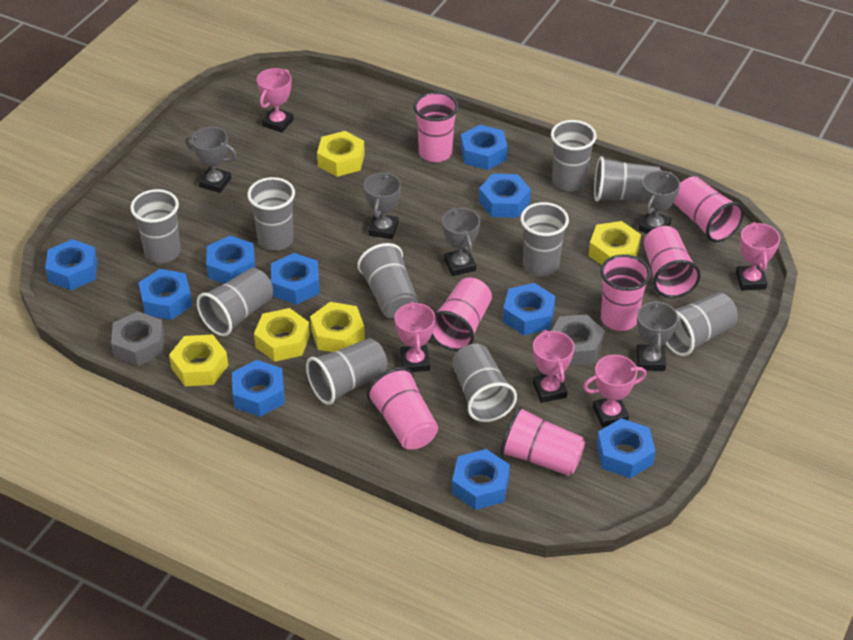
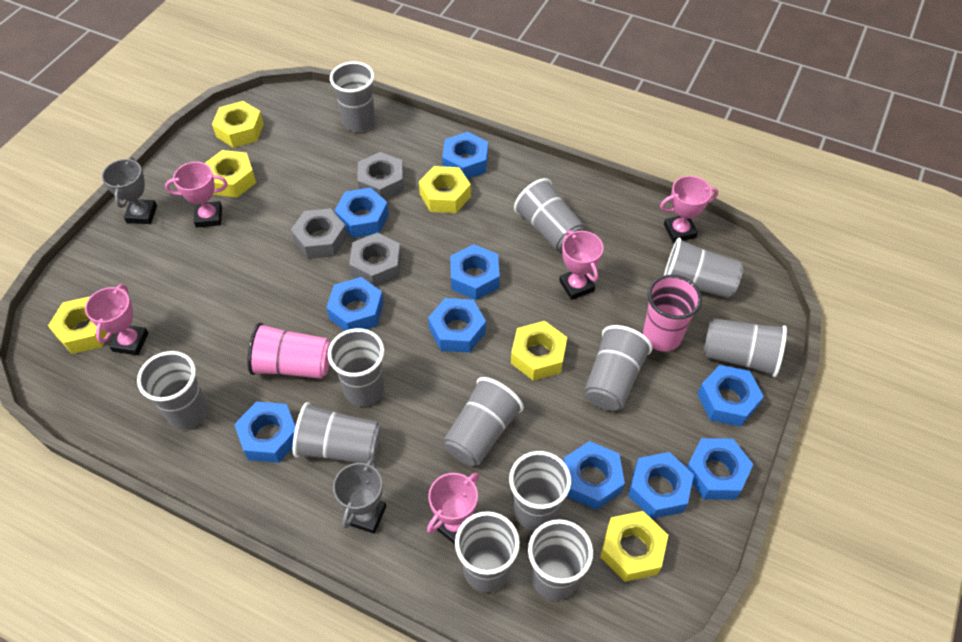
grey cup: 10 -> 12
grey nut: 2 -> 3
grey trophy: 5 -> 2
pink cup: 7 -> 2
yellow nut: 5 -> 6

